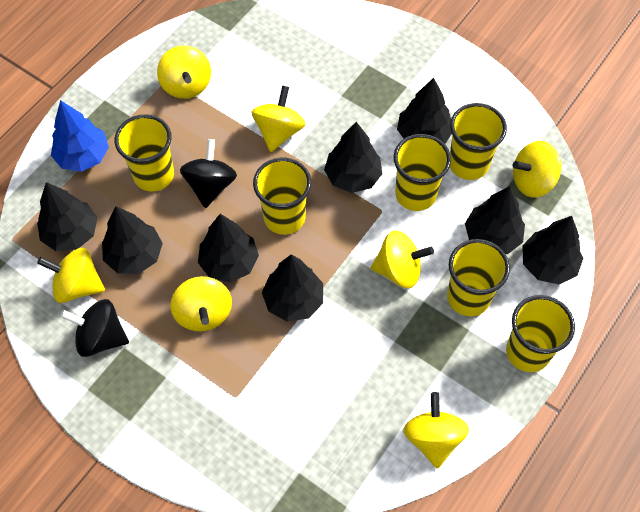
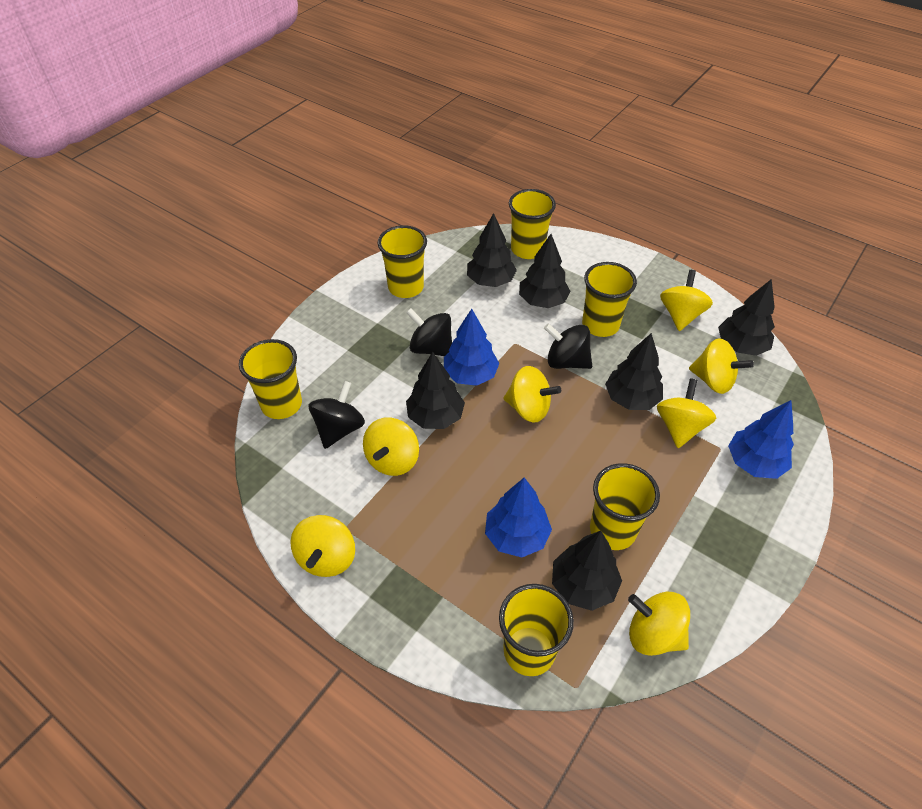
black spinning top: 2 -> 3
black tree: 8 -> 6
blue tree: 1 -> 3

